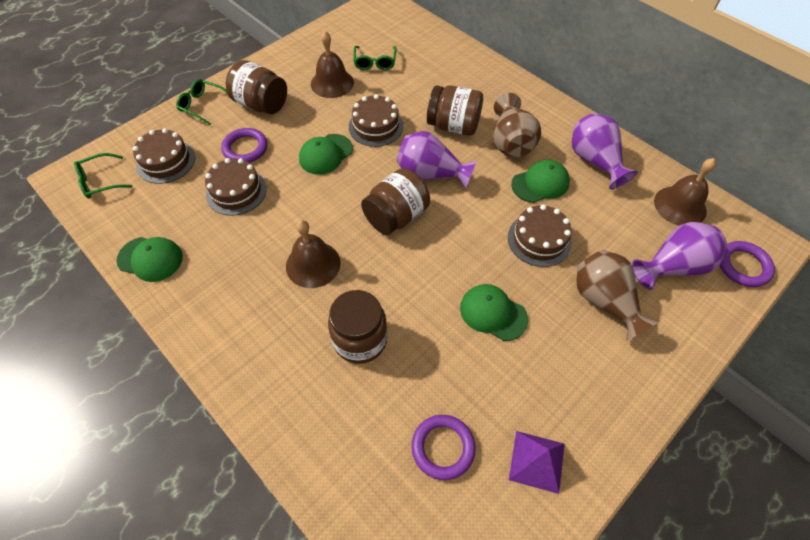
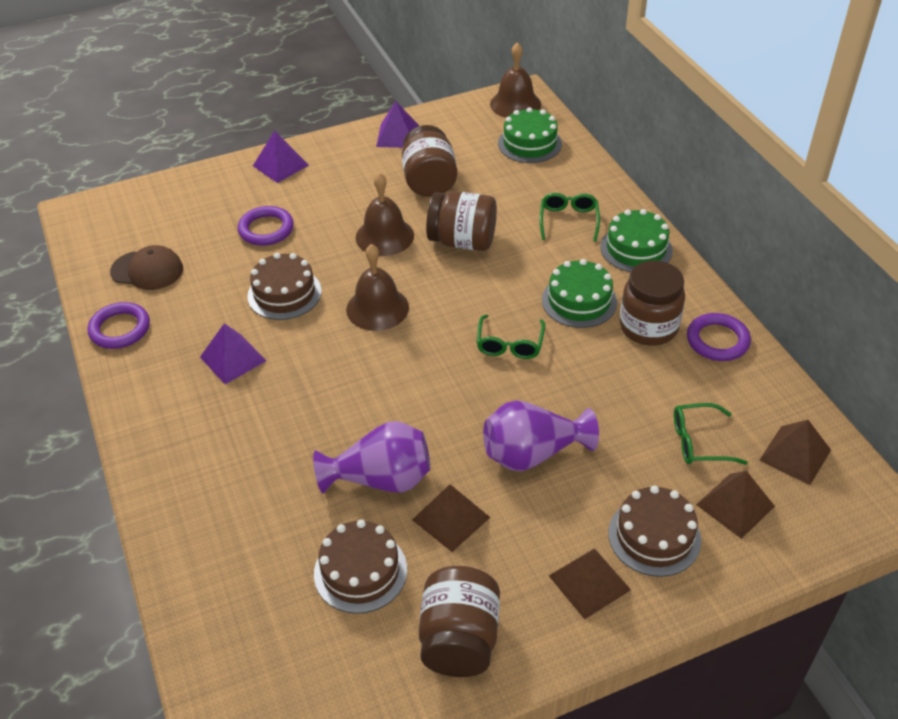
brown cake: 4 -> 3
brown cap: 0 -> 1
brown pyramid: 0 -> 4
brown vase: 2 -> 0
green cake: 0 -> 3
green cap: 4 -> 0
purple pyramid: 1 -> 3
purple vase: 3 -> 2

